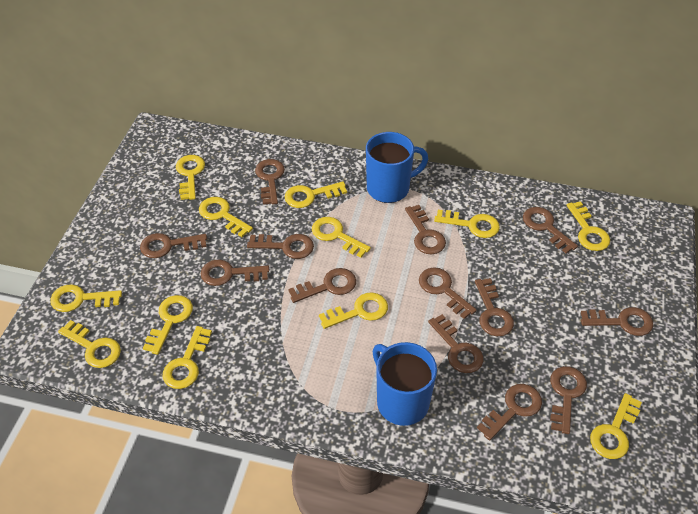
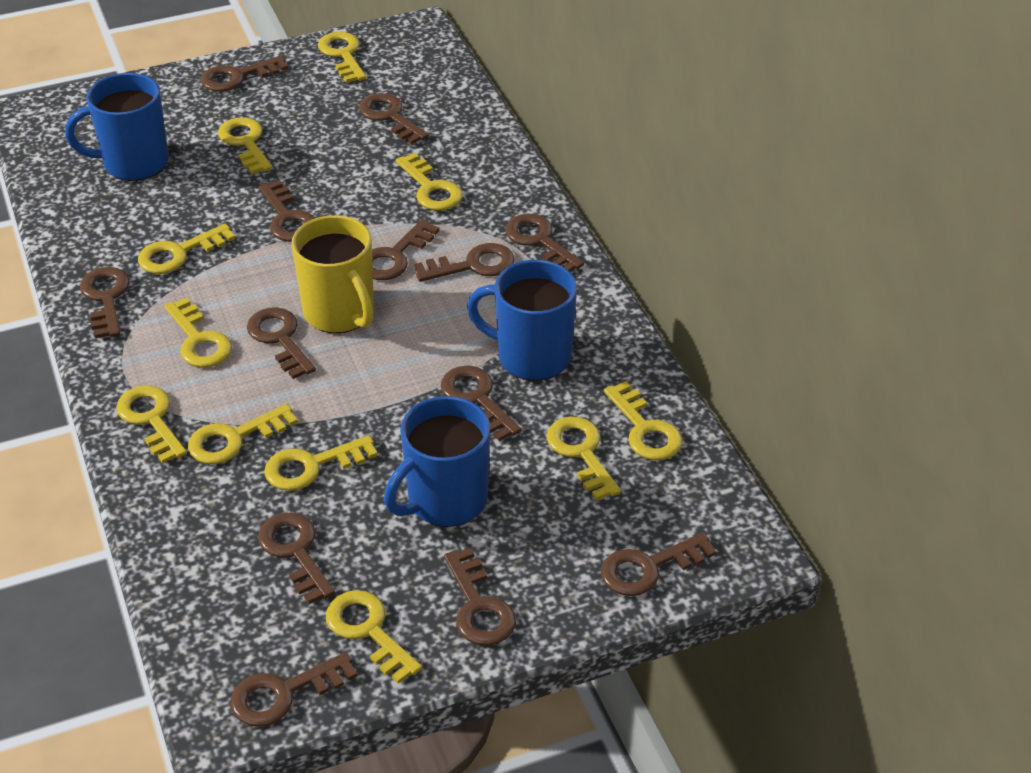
blue mug: 2 -> 3
yellow key: 12 -> 11
yellow mug: 0 -> 1

